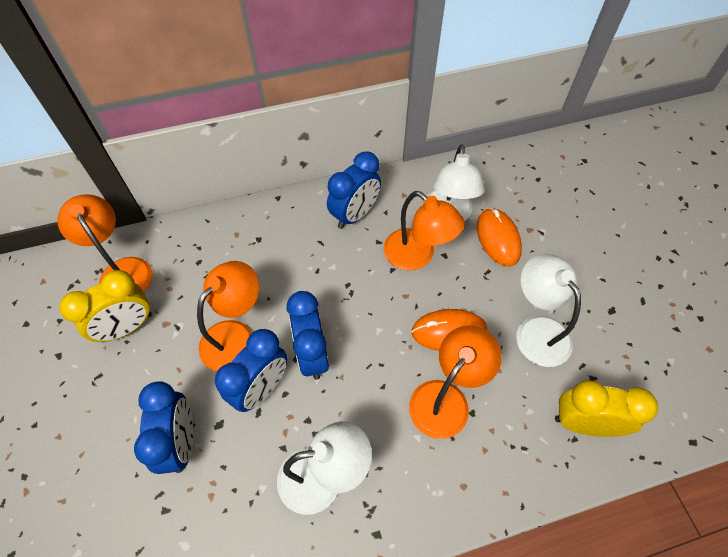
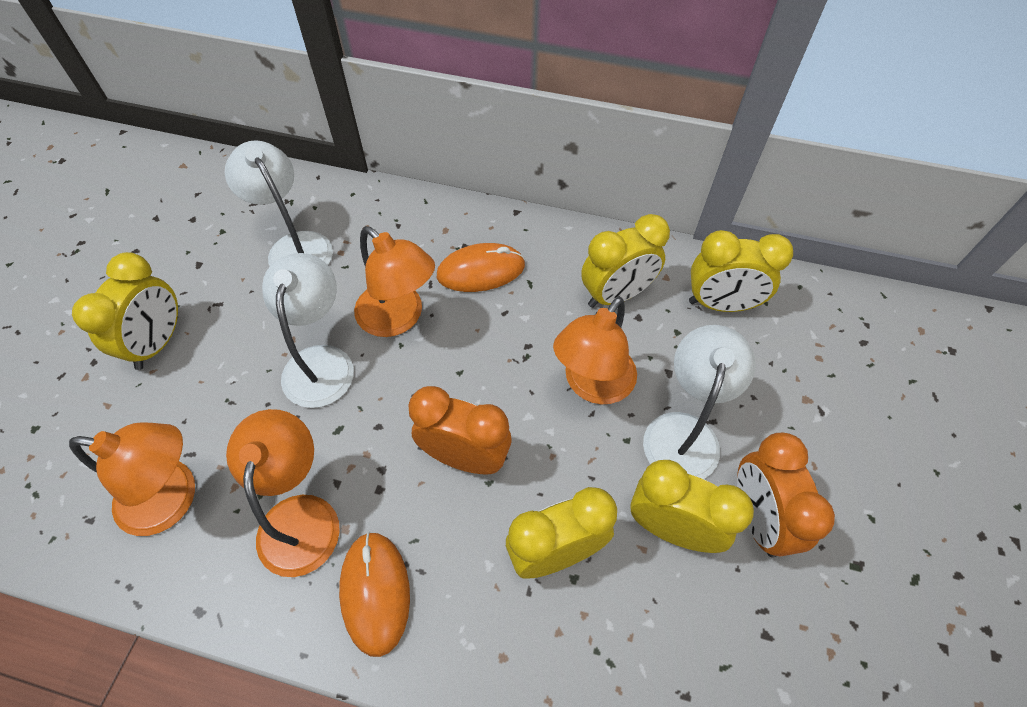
blue clock: 4 -> 0
orange clock: 0 -> 2
yellow clock: 2 -> 5

